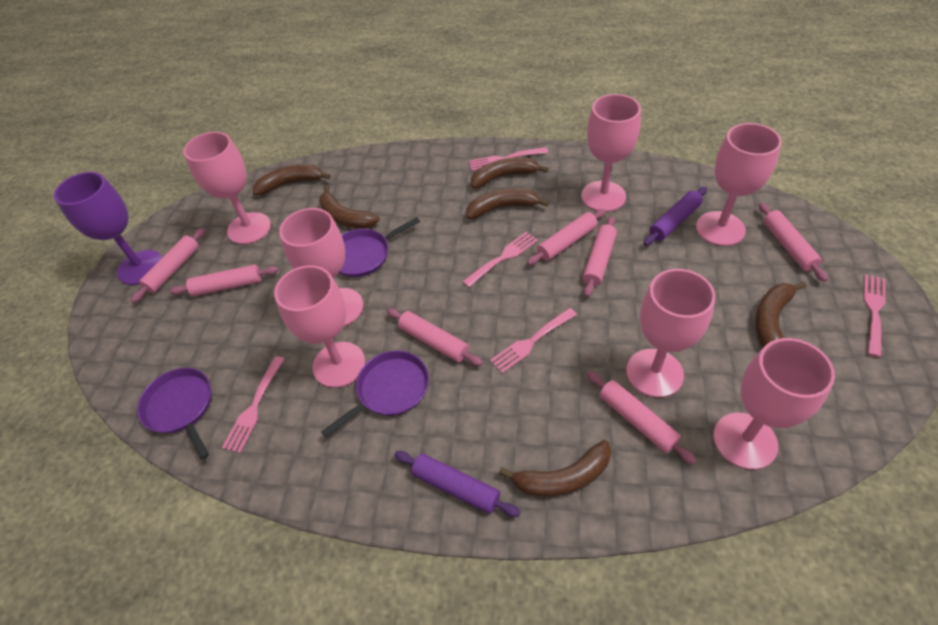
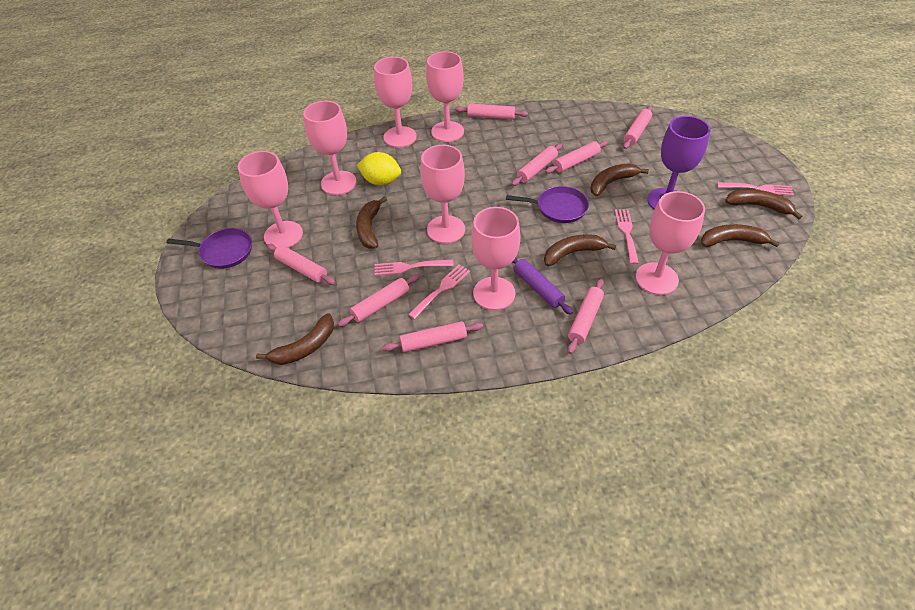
pink fork: 5 -> 4
pink rolling pin: 7 -> 8
purple pan: 3 -> 2
purple rolling pin: 2 -> 1
yellow lemon: 0 -> 1

